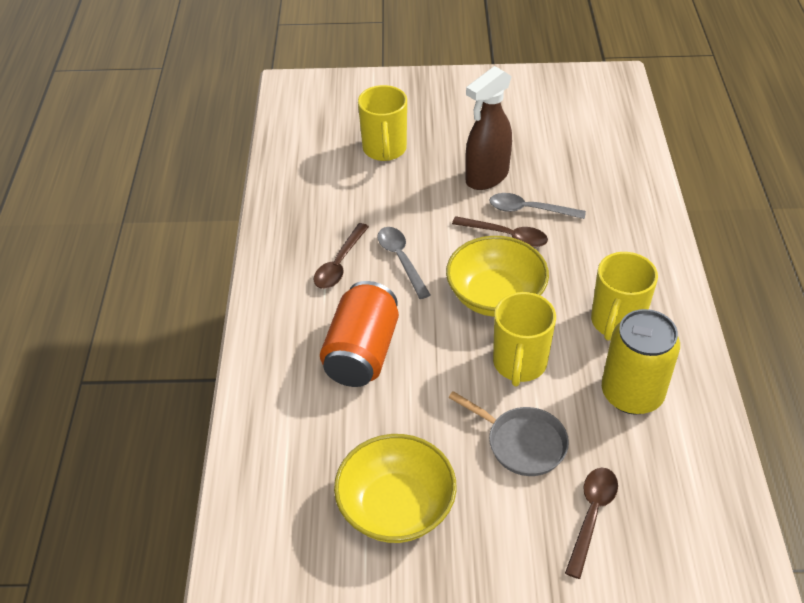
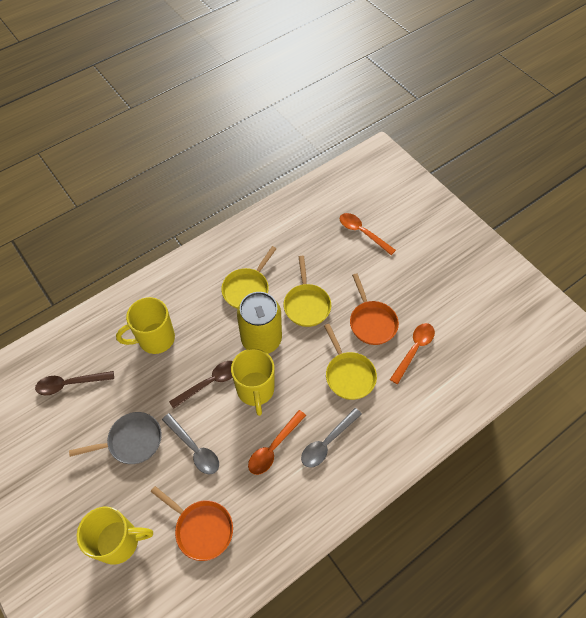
brown spoon: 3 -> 2
brown spray bottle: 1 -> 0
orange can: 1 -> 0
orange pan: 0 -> 2
orange spoon: 0 -> 3
yellow bowl: 2 -> 0
yellow pan: 0 -> 3

